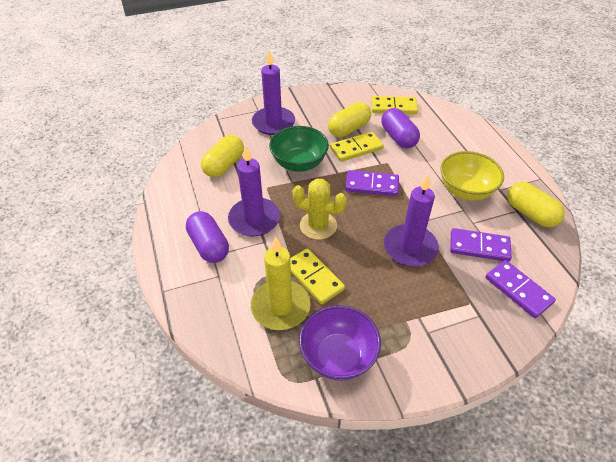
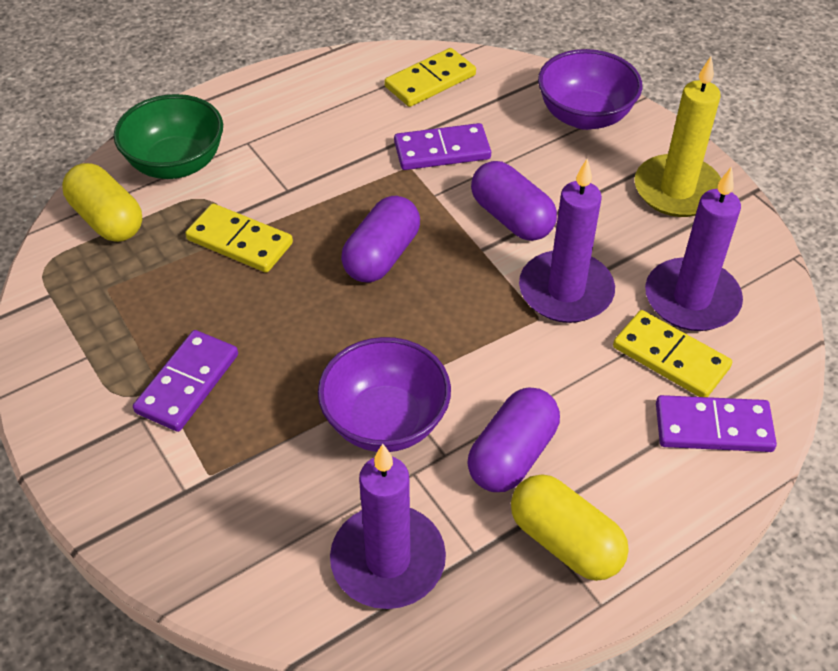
purple bowl: 1 -> 2
purple capsule: 2 -> 3
yellow bowl: 1 -> 0
yellow cactus: 1 -> 0
yellow capsule: 3 -> 2

